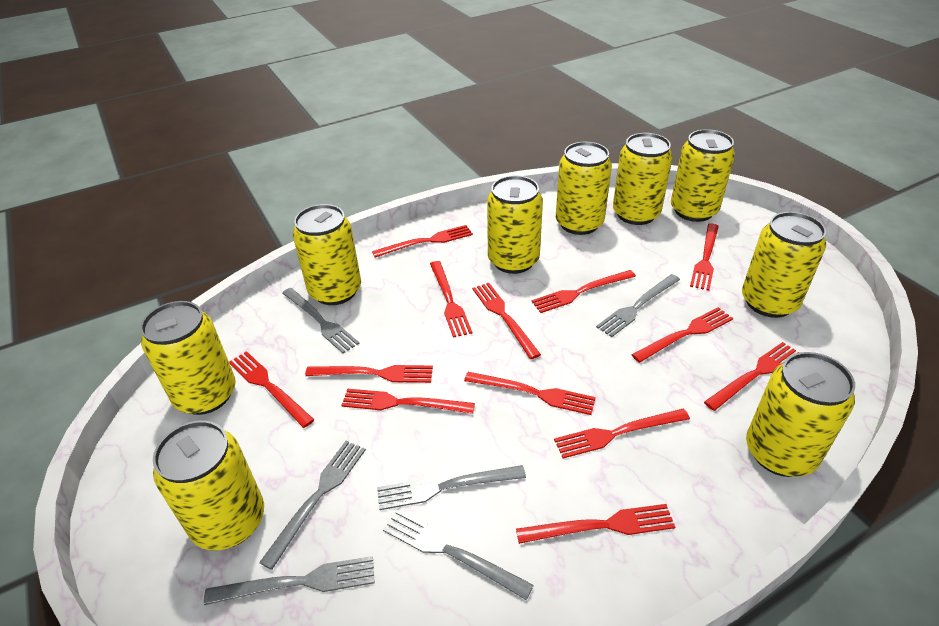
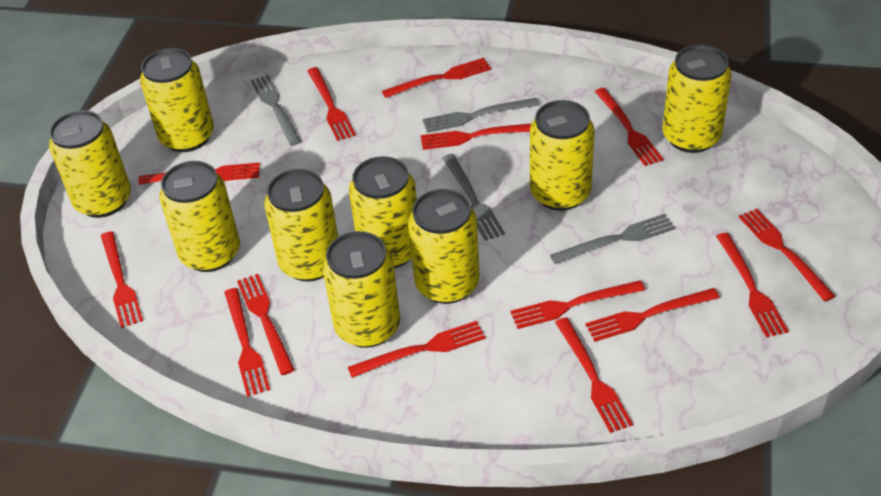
grey fork: 6 -> 4
red fork: 13 -> 14

